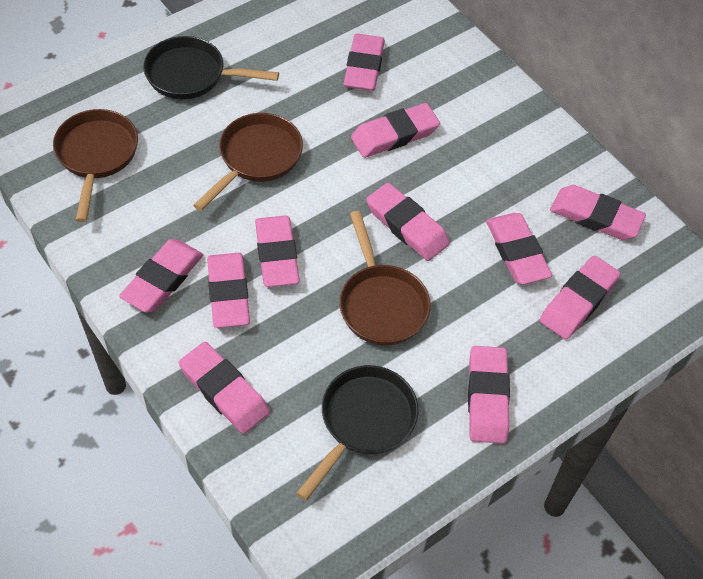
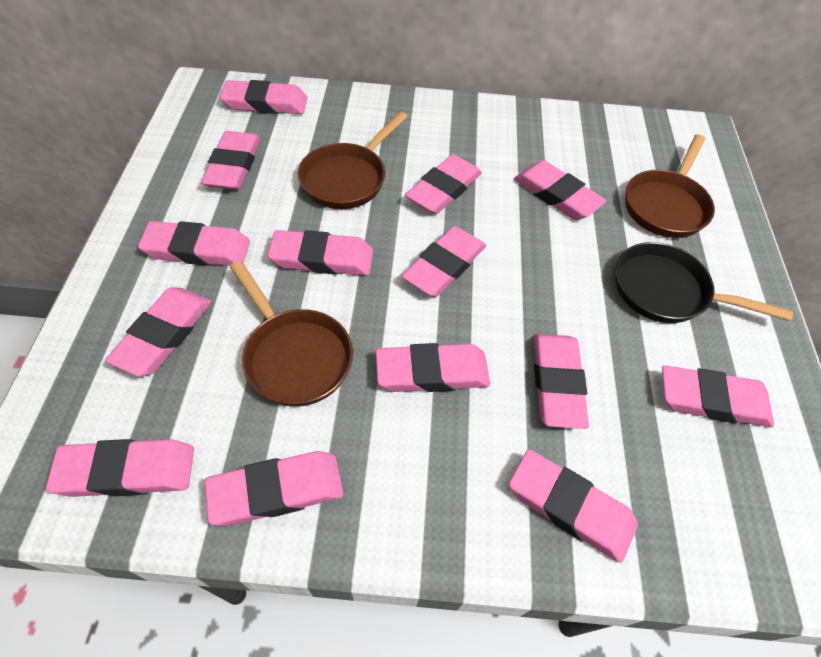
black pan: 2 -> 1
pink eraser: 11 -> 14

